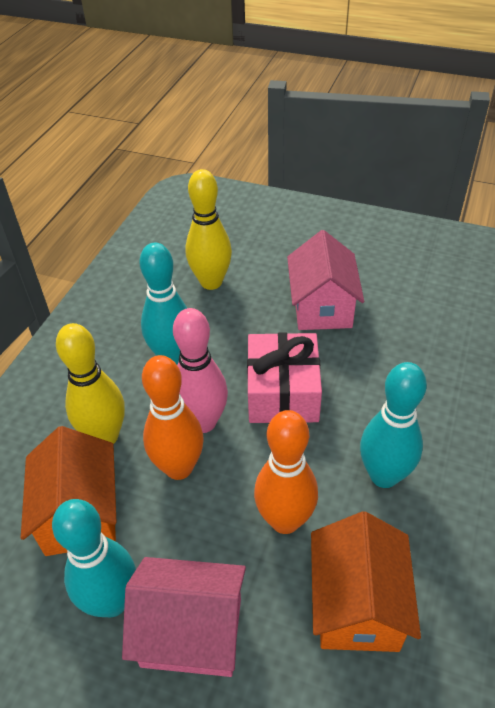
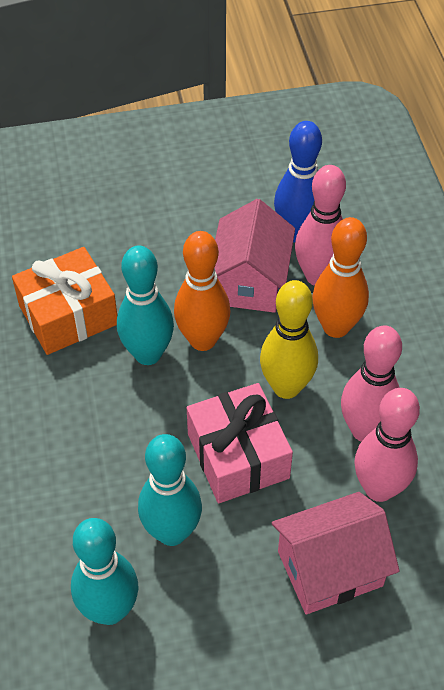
blue bowling pin: 0 -> 1
orange gift: 0 -> 1
orange house: 2 -> 0
pink bowling pin: 1 -> 3
yellow bowling pin: 2 -> 1

